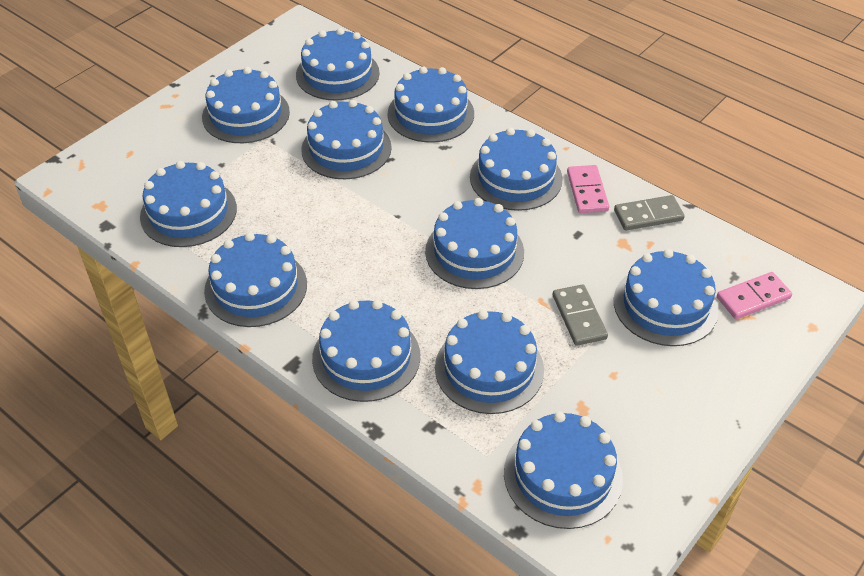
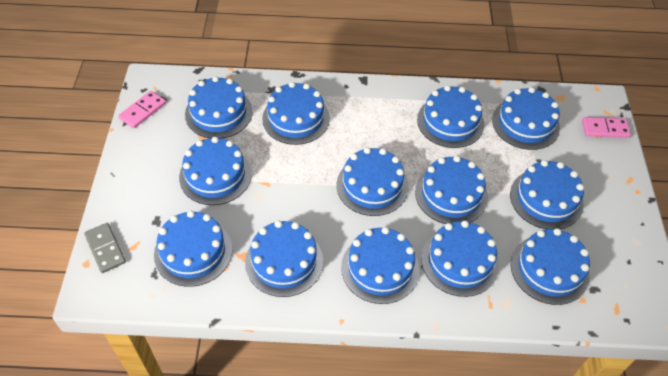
blue cake: 12 -> 13
grey domino: 2 -> 1

